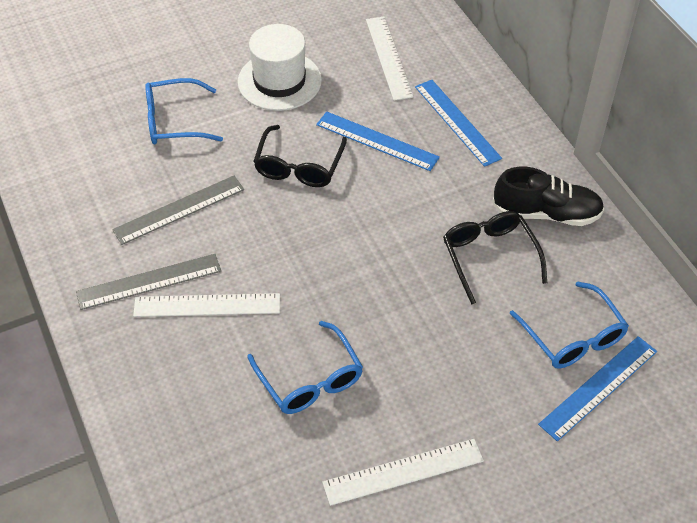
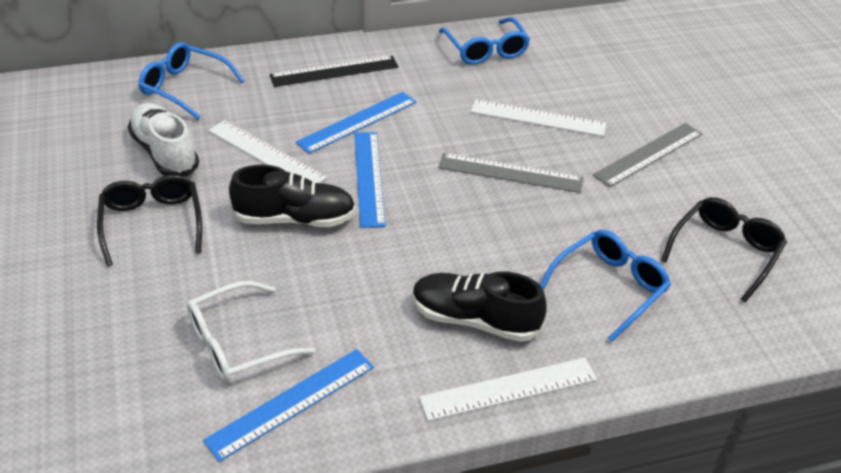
black ruler: 0 -> 1
black shoe: 1 -> 2
white glasses: 0 -> 1
white hat: 1 -> 0
white shoe: 0 -> 1

